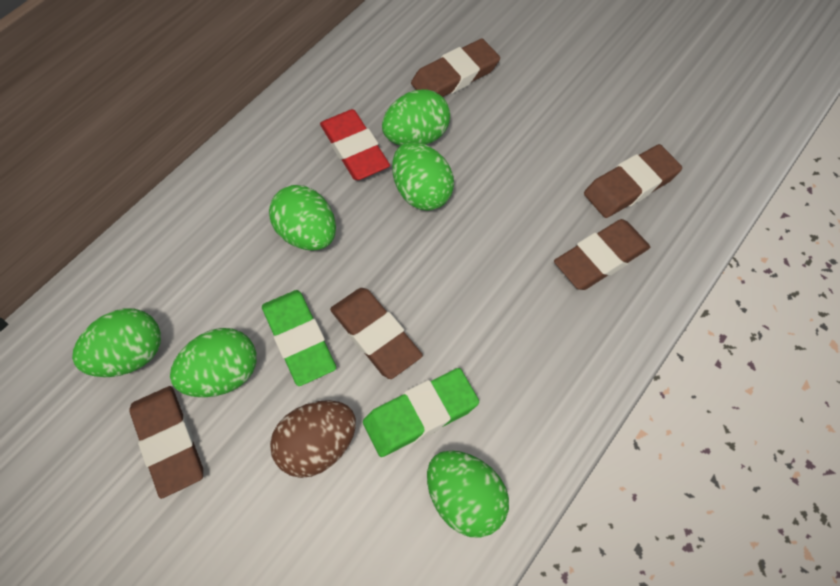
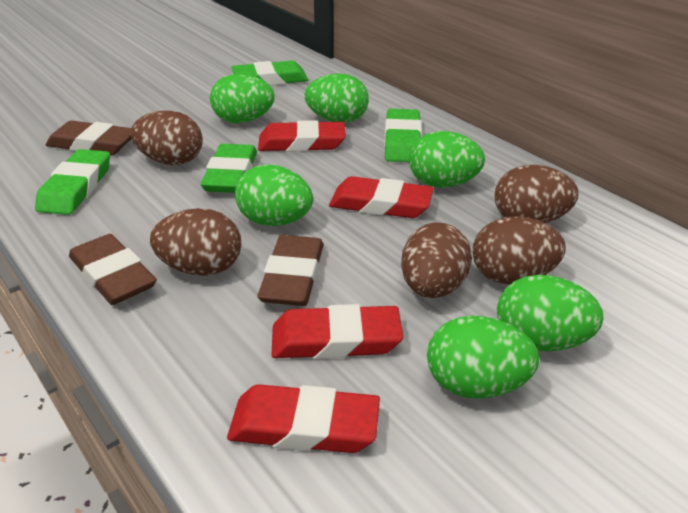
brown egg: 1 -> 5
brown eraser: 5 -> 3
green eraser: 2 -> 4
red eraser: 1 -> 4

